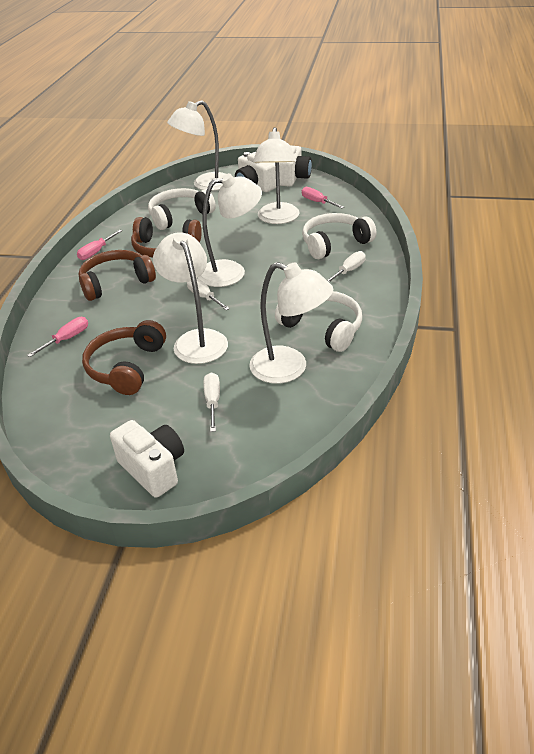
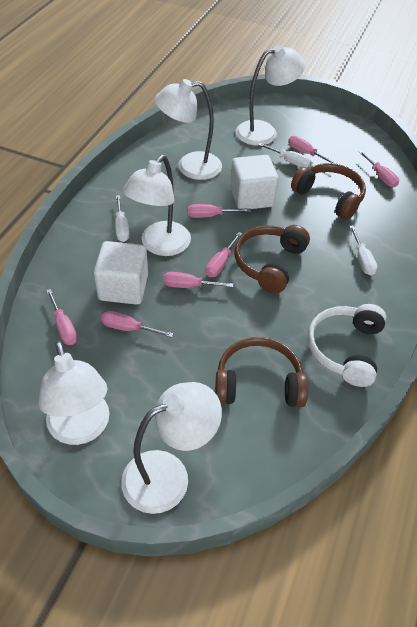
pink screwdriver: 3 -> 7
white camera: 3 -> 0
white cube: 0 -> 2
white headphones: 3 -> 1

